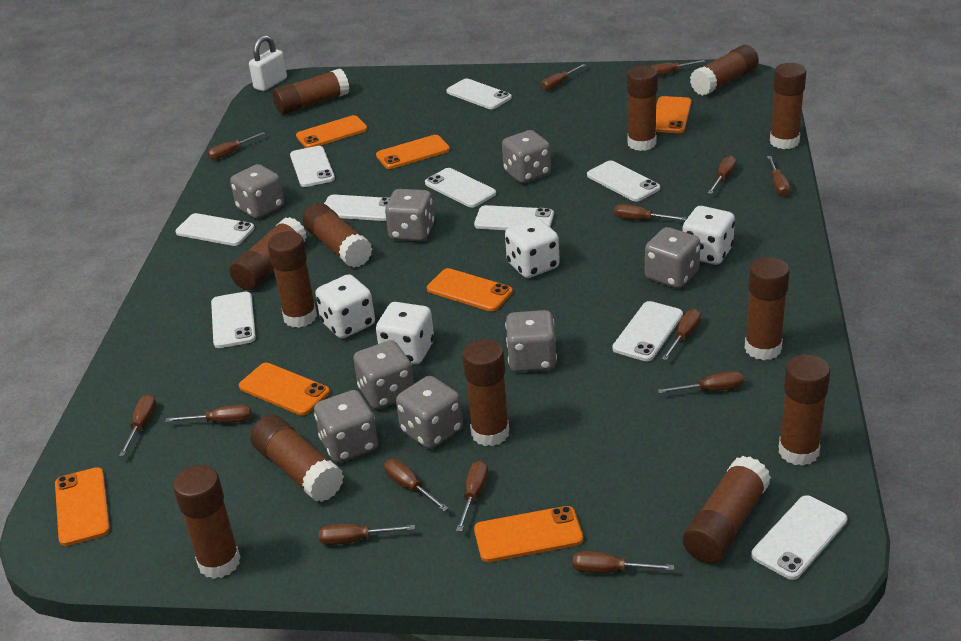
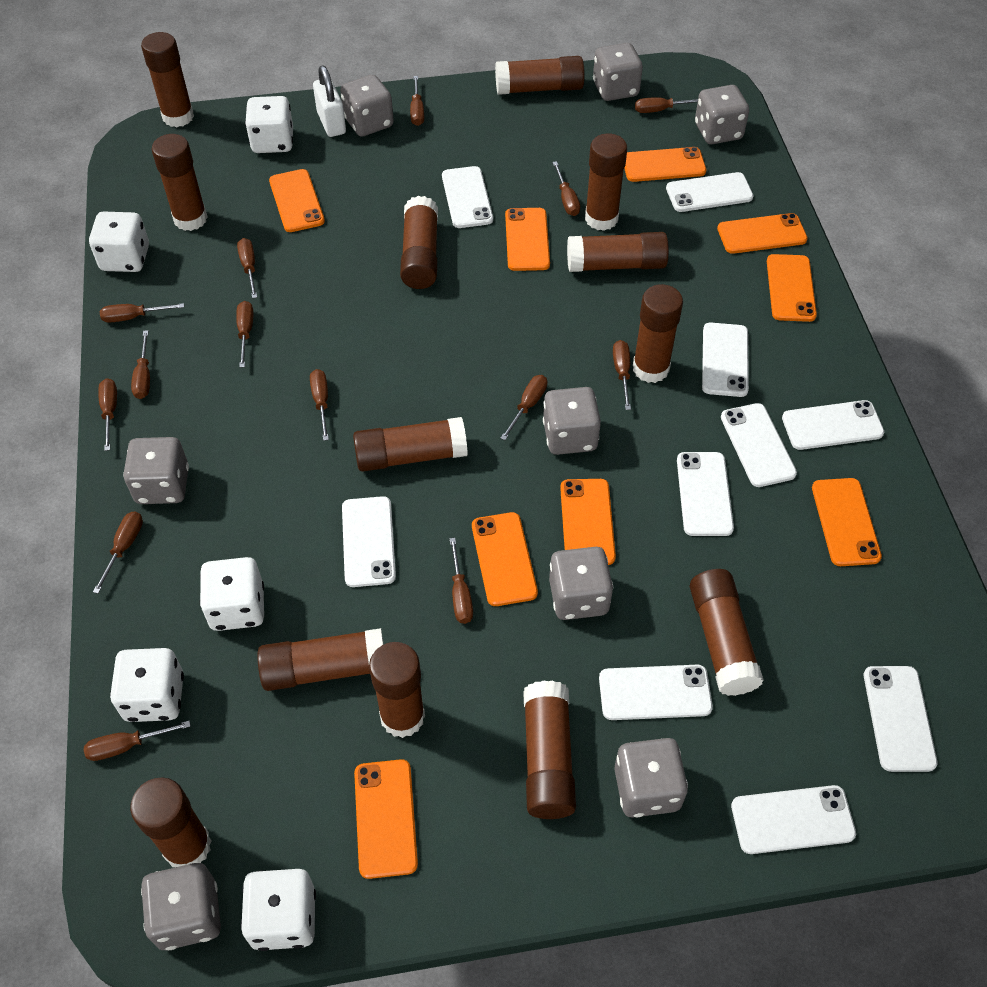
orange phone: 7 -> 9
white dice: 4 -> 5

